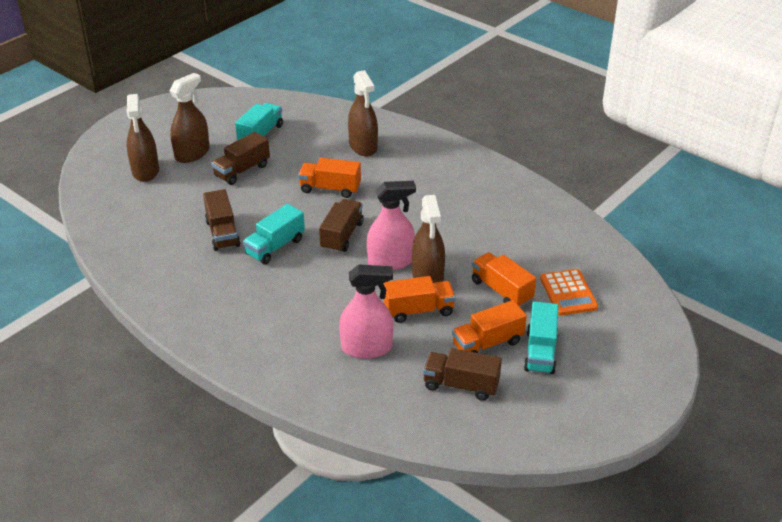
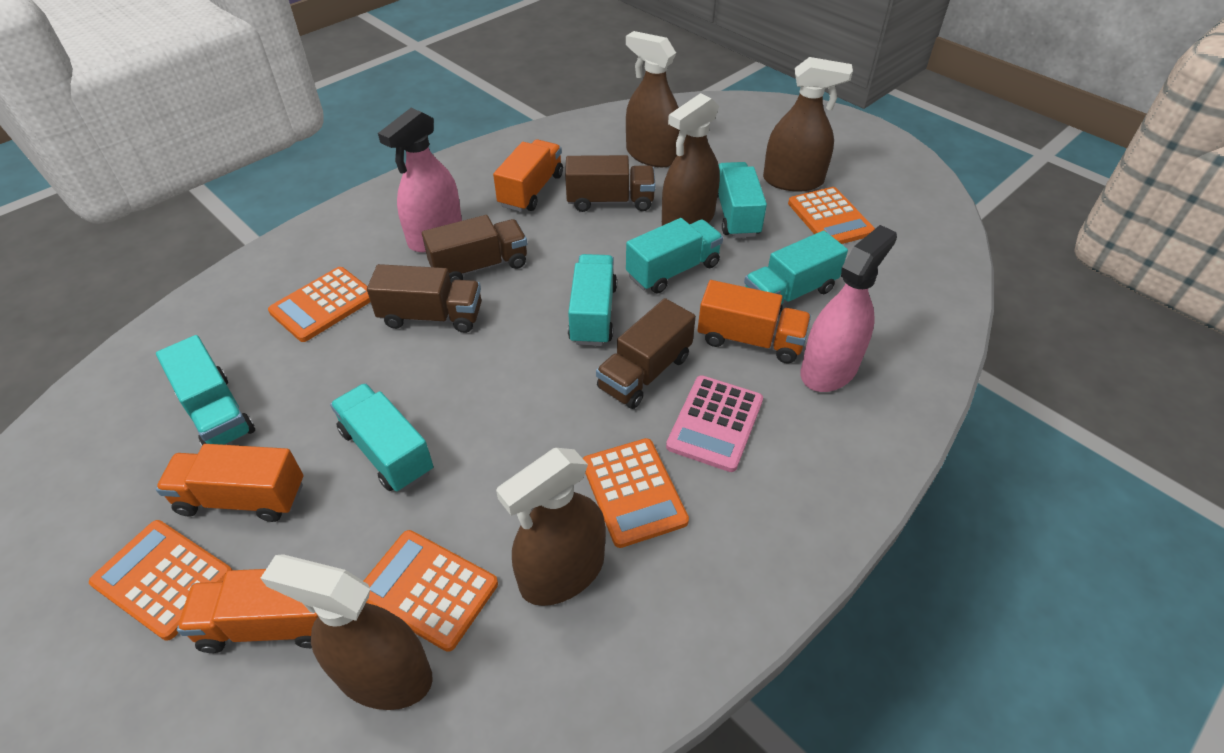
brown spray bottle: 4 -> 5
orange calculator: 1 -> 5
pink calculator: 0 -> 1
turquoise truck: 3 -> 6

